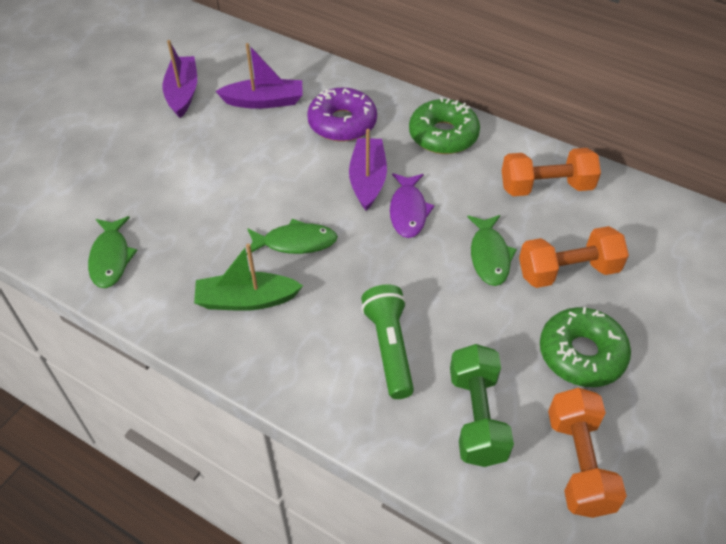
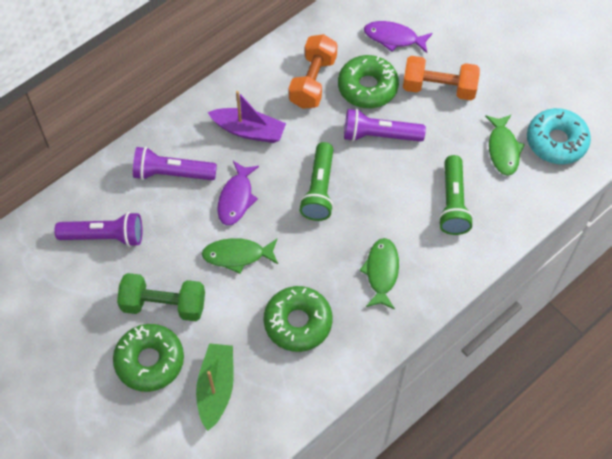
green donut: 2 -> 3
green flashlight: 1 -> 2
orange dumbbell: 3 -> 2
purple boat: 3 -> 1
purple donut: 1 -> 0
purple fish: 1 -> 2
purple flashlight: 0 -> 3
turquoise donut: 0 -> 1

